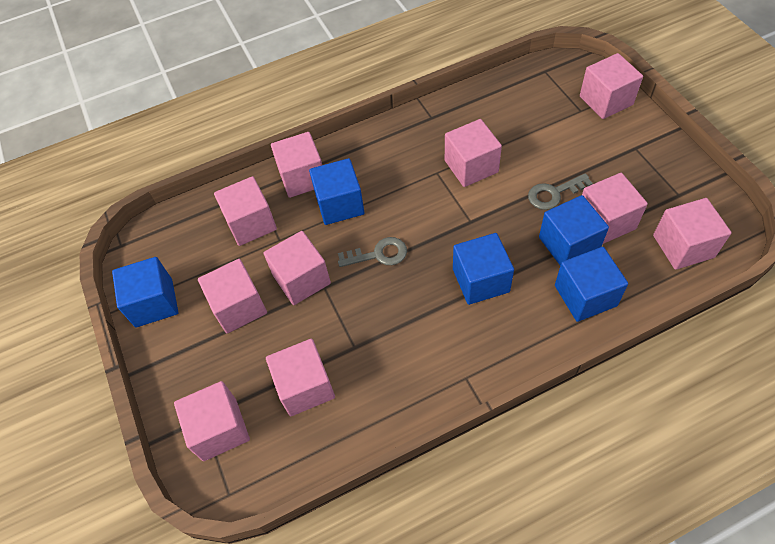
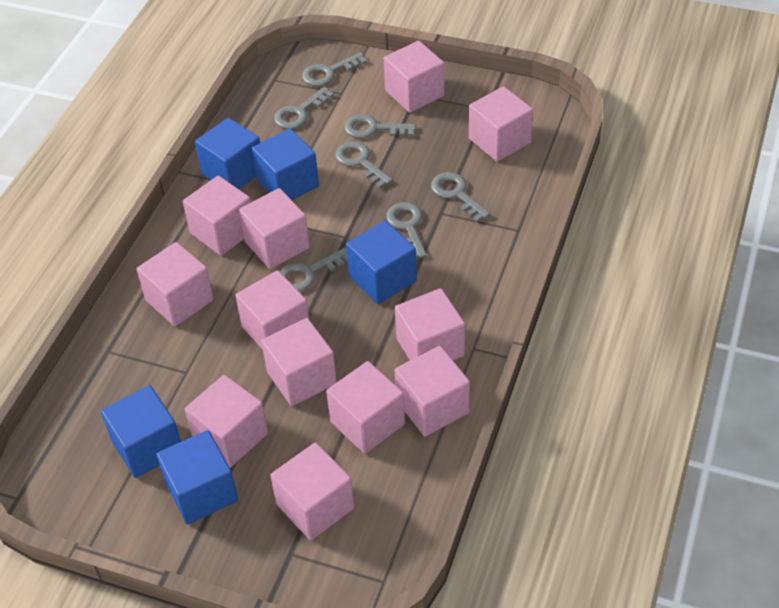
grey key: 2 -> 7
pink cube: 10 -> 12

